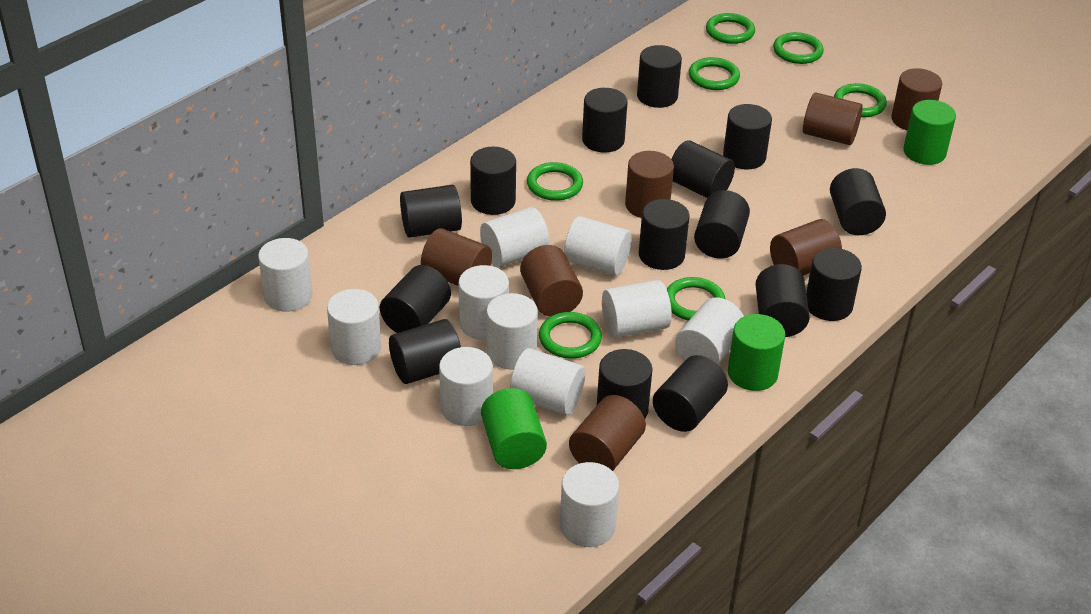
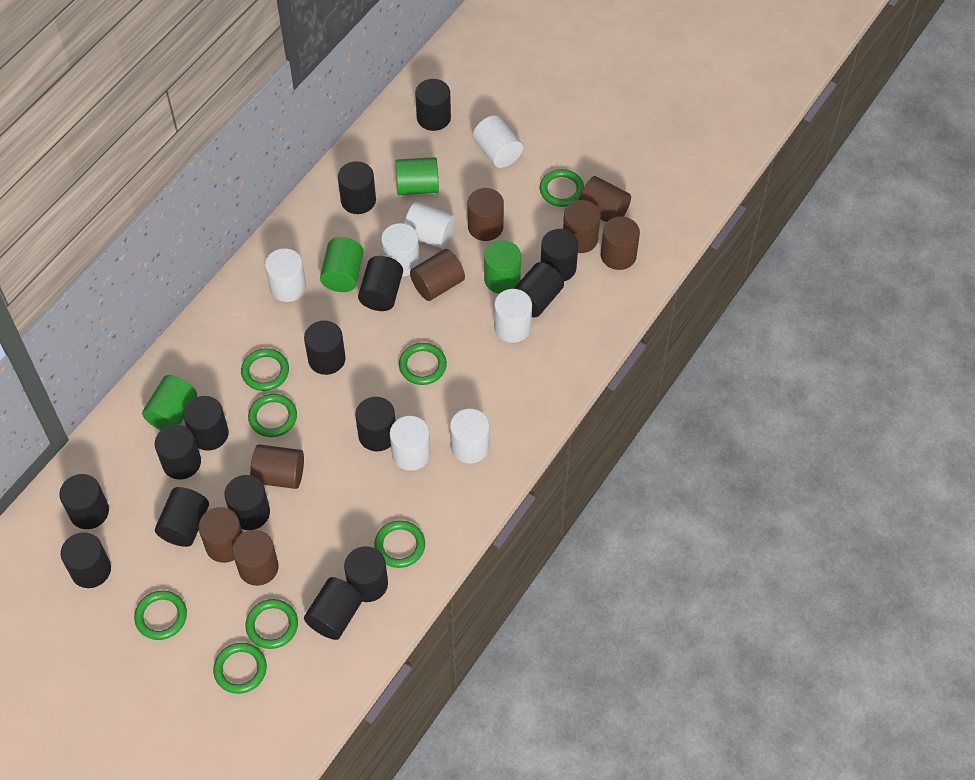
brown cylinder: 7 -> 8
green cylinder: 3 -> 4
green ring: 7 -> 8
white cylinder: 11 -> 7

